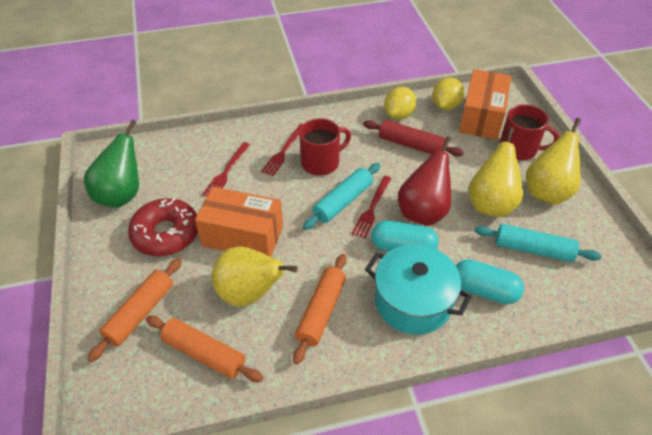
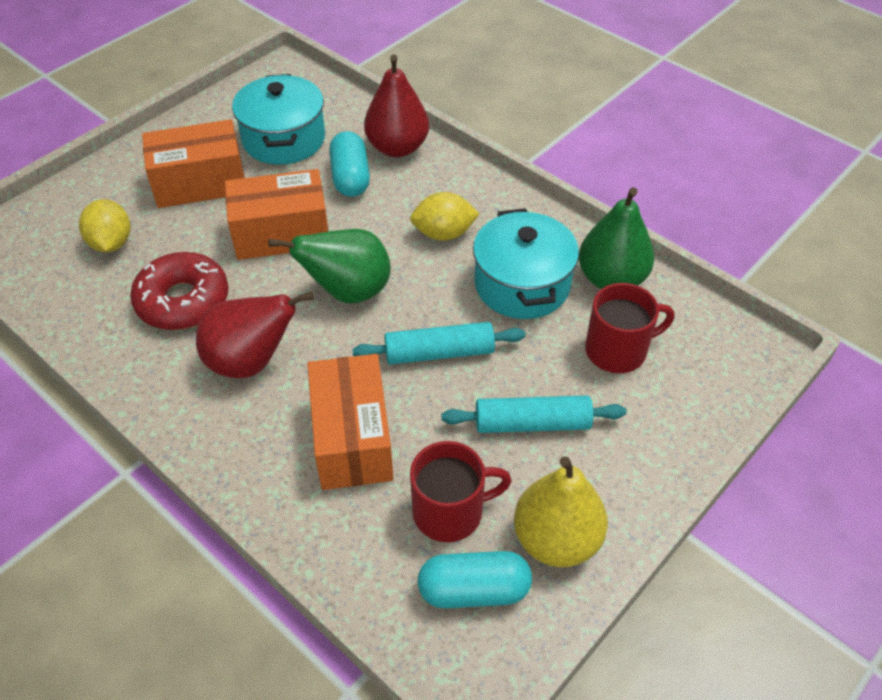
green pear: 1 -> 2
orange box: 2 -> 3
orange rolling pin: 3 -> 0
red fork: 3 -> 0
red pear: 1 -> 2
red rolling pin: 1 -> 0
turquoise pot: 1 -> 2
yellow pear: 3 -> 1

